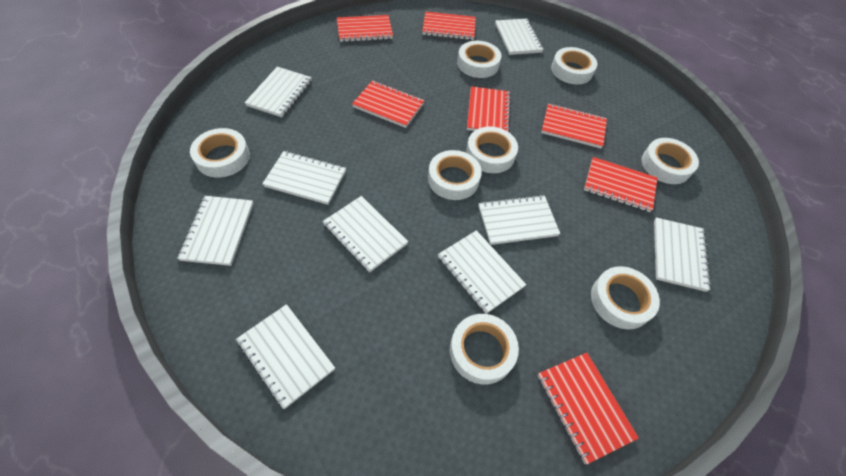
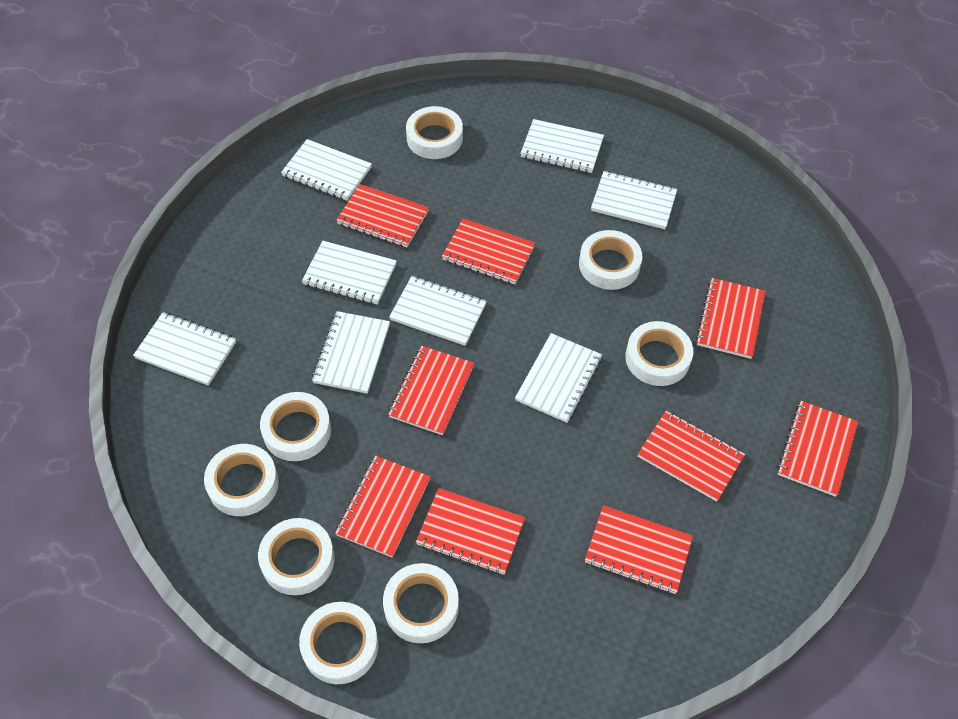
red notebook: 7 -> 9
white notebook: 9 -> 8

